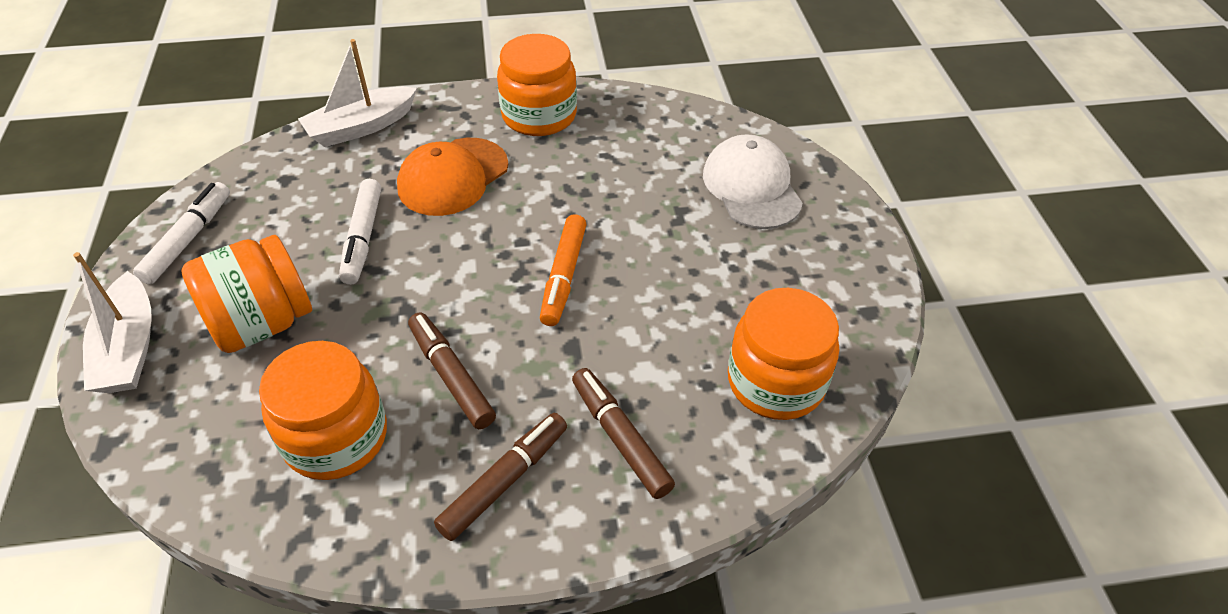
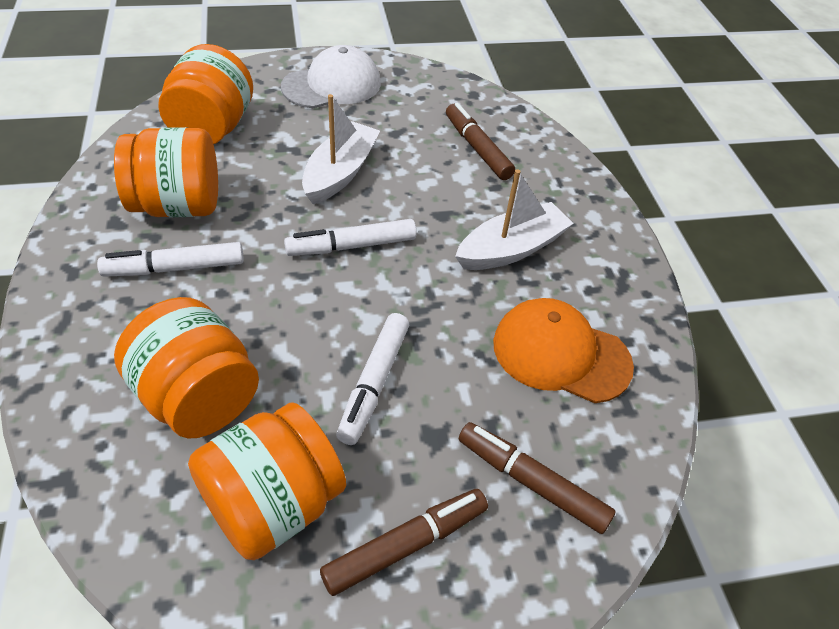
orange marker: 1 -> 0
white marker: 2 -> 3

